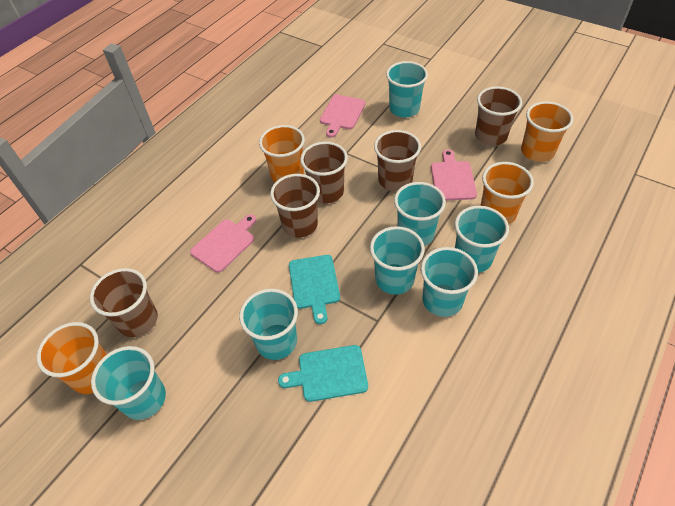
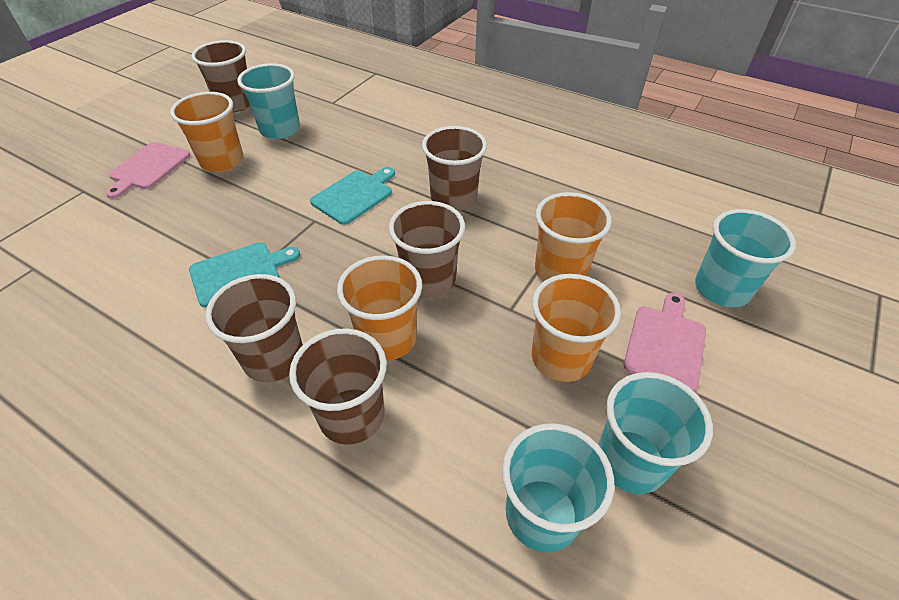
pink cutting board: 3 -> 2
turquoise cup: 7 -> 4

